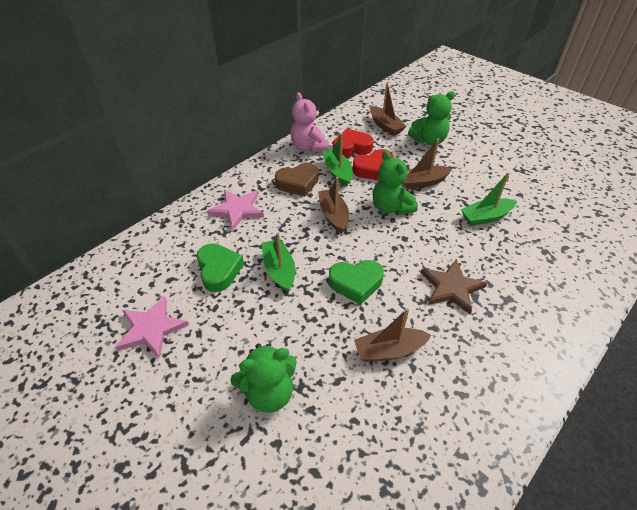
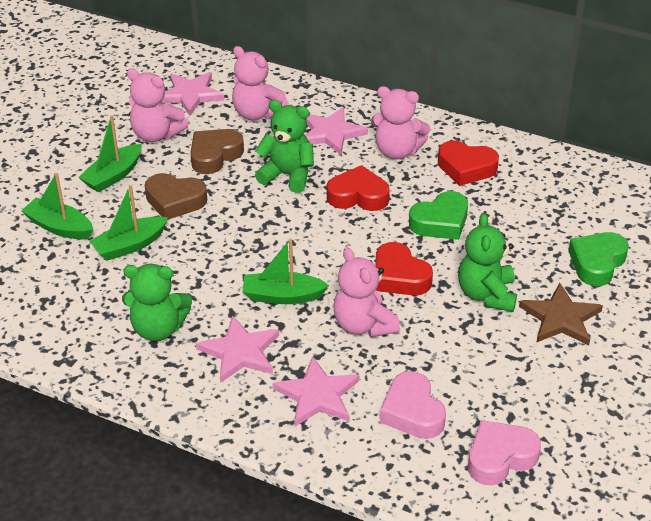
brown boat: 4 -> 0
brown heart: 1 -> 2
green boat: 3 -> 4
pink heart: 0 -> 2
pink star: 2 -> 4
pink teddy bear: 1 -> 4
red heart: 2 -> 3

